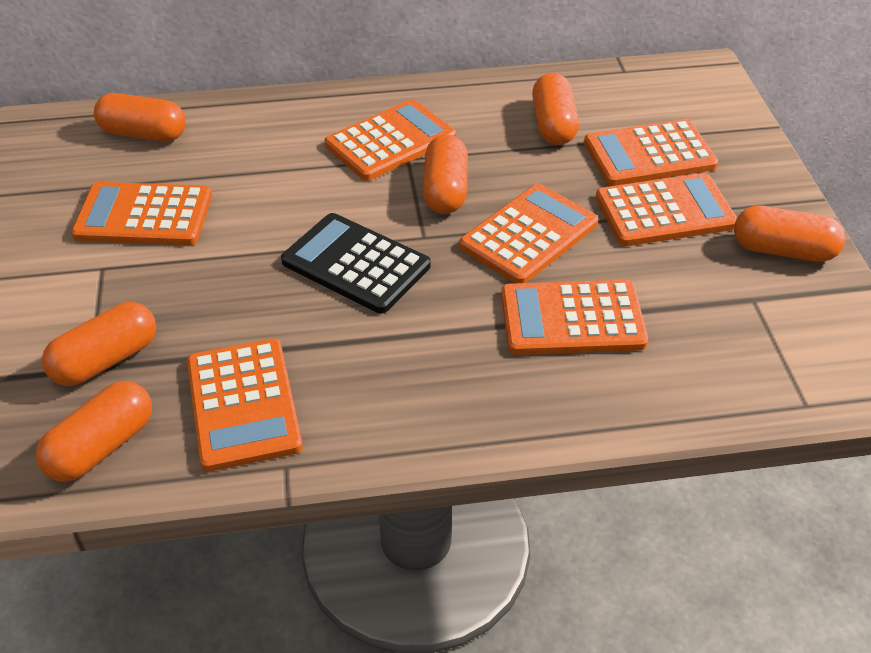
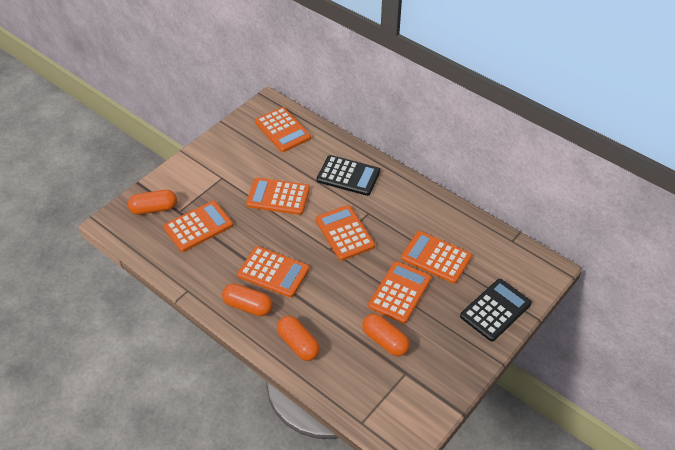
black calculator: 1 -> 2
orange capsule: 6 -> 4

